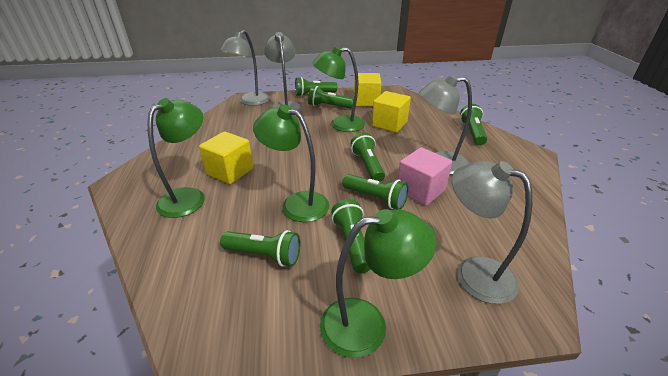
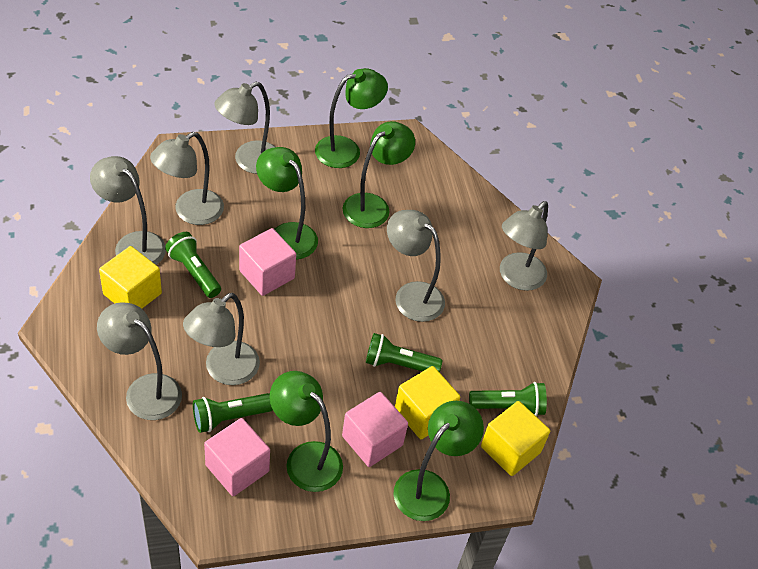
green flashlight: 7 -> 4
green lamp: 4 -> 5
grey lamp: 4 -> 7
pink cube: 1 -> 3

